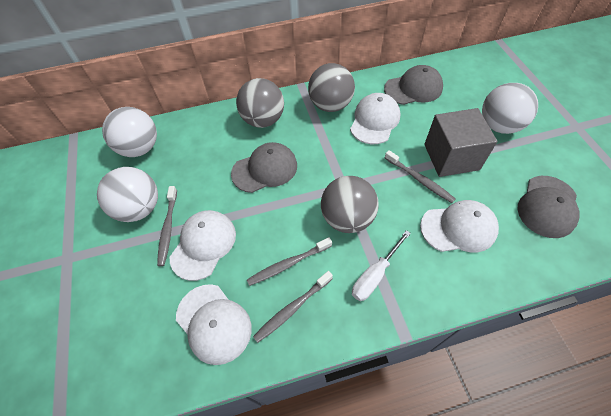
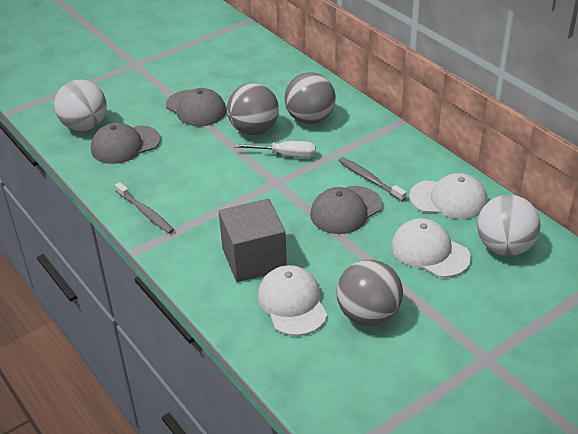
grey toothbrush: 4 -> 2
white ball: 3 -> 2
white cap: 4 -> 3

